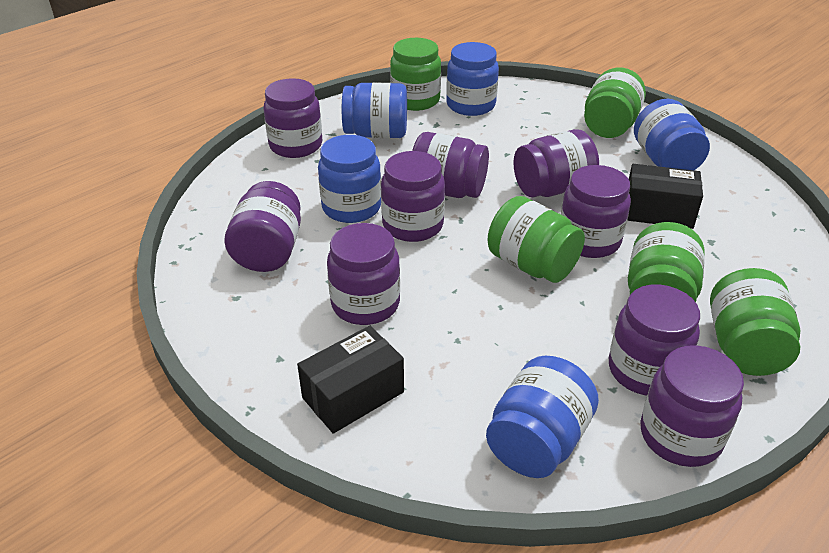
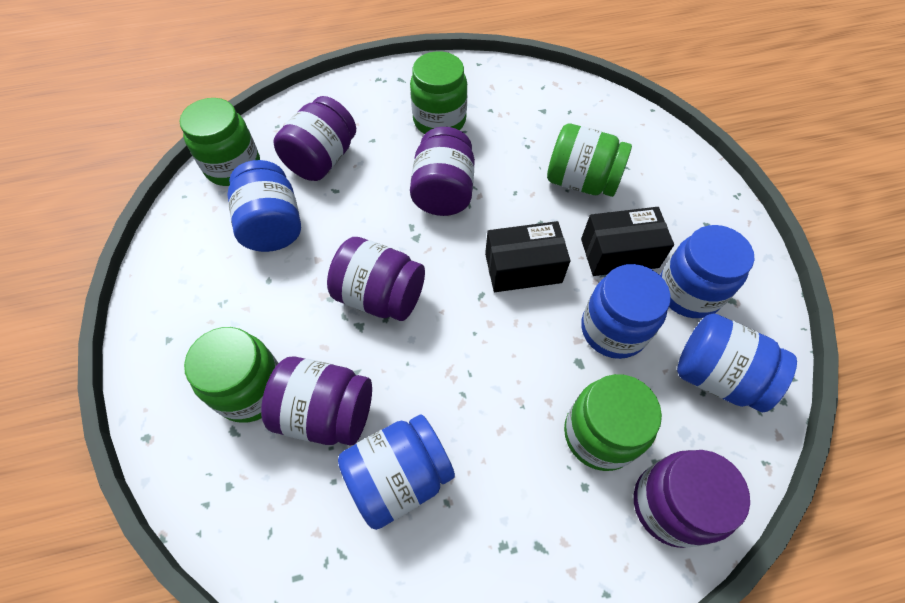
purple jar: 9 -> 5

